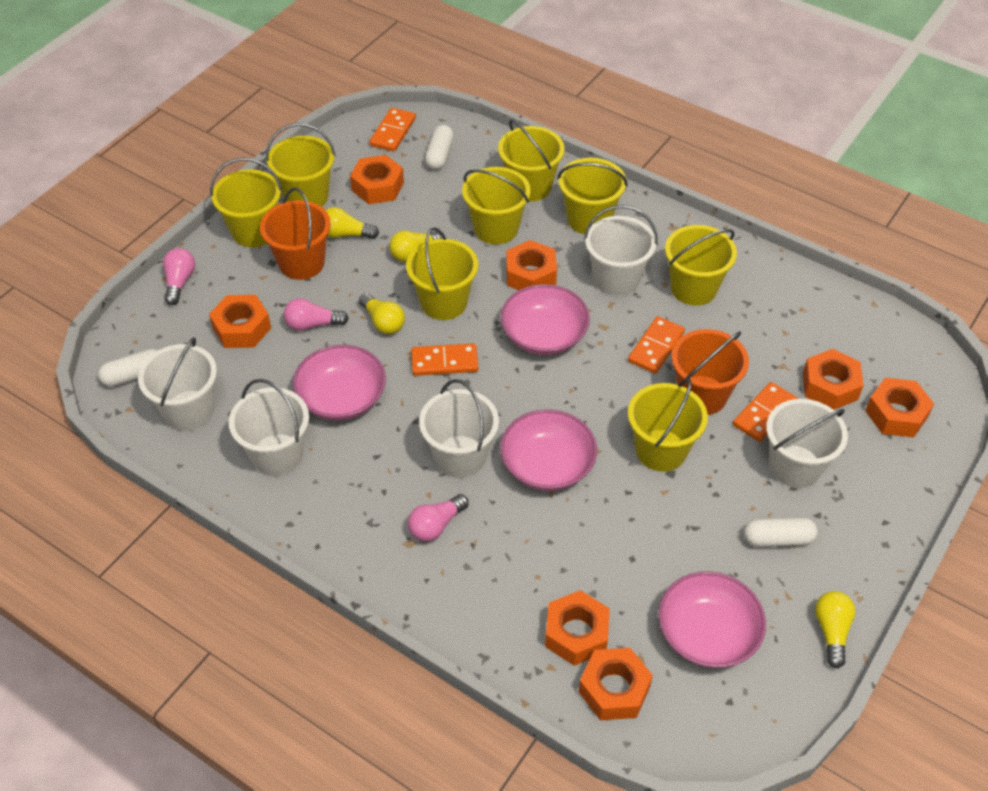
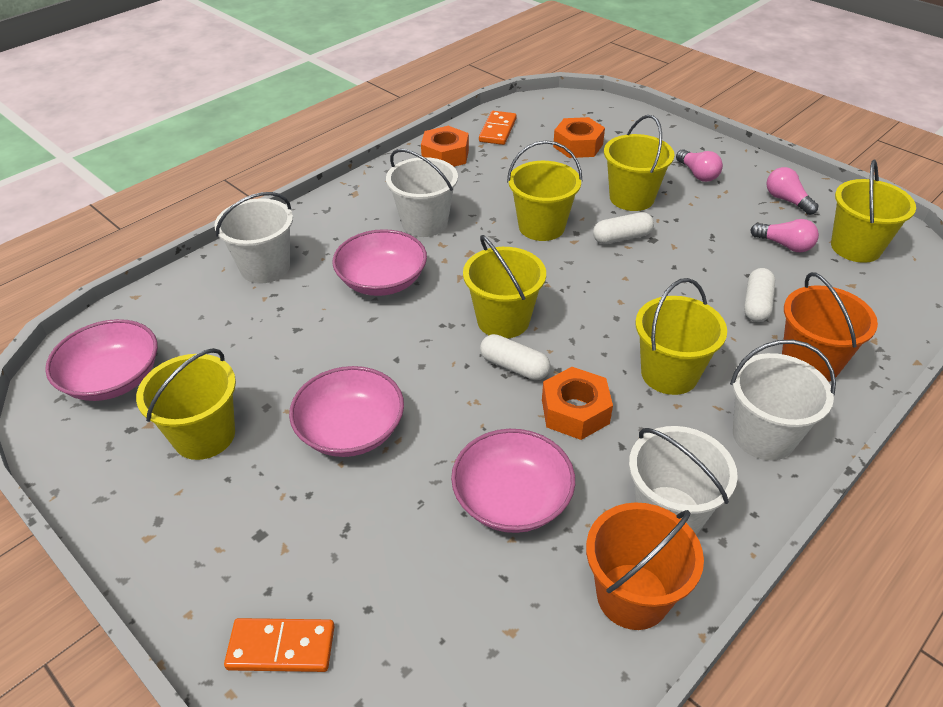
orange domino: 4 -> 2
orange nut: 7 -> 3
white bucket: 5 -> 4
yellow bucket: 8 -> 6
yellow light bulb: 4 -> 0

